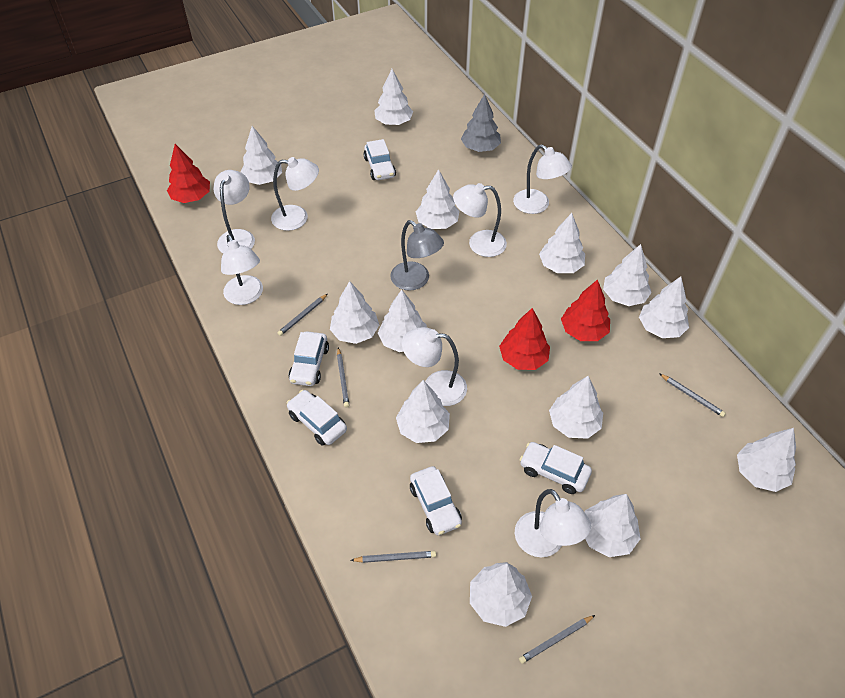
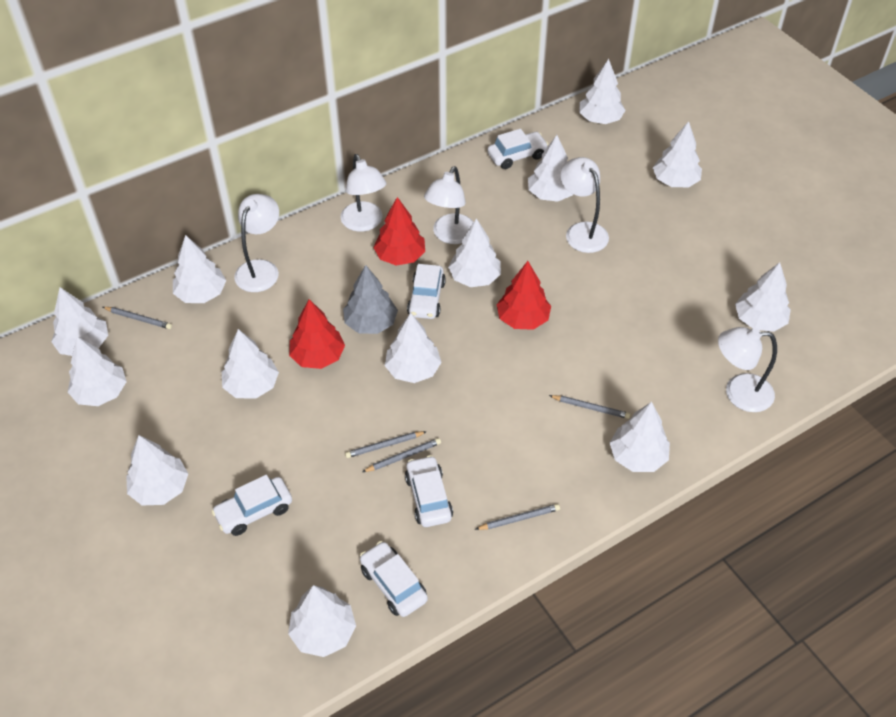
grey lamp: 1 -> 0
white lamp: 7 -> 5

